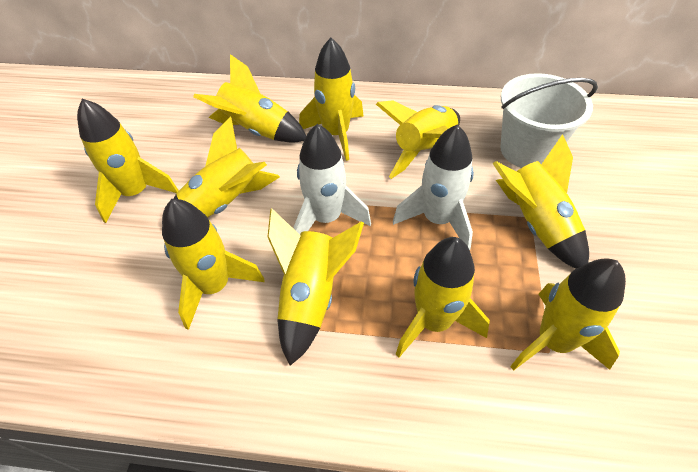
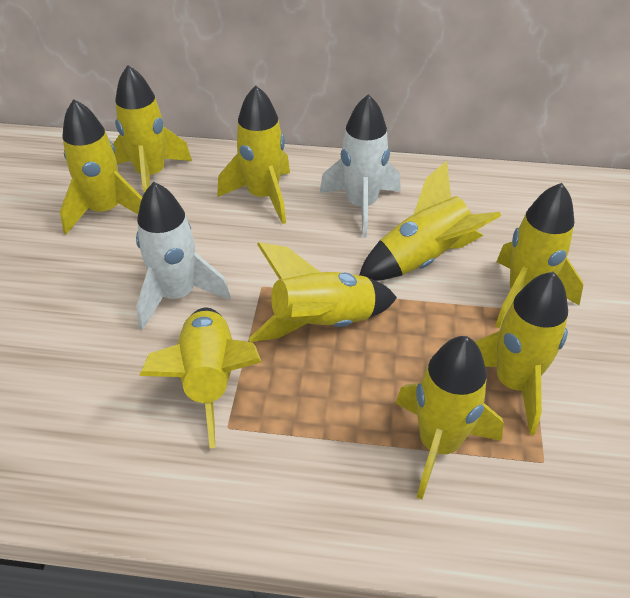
white bucket: 1 -> 0
yellow rocket: 10 -> 9

